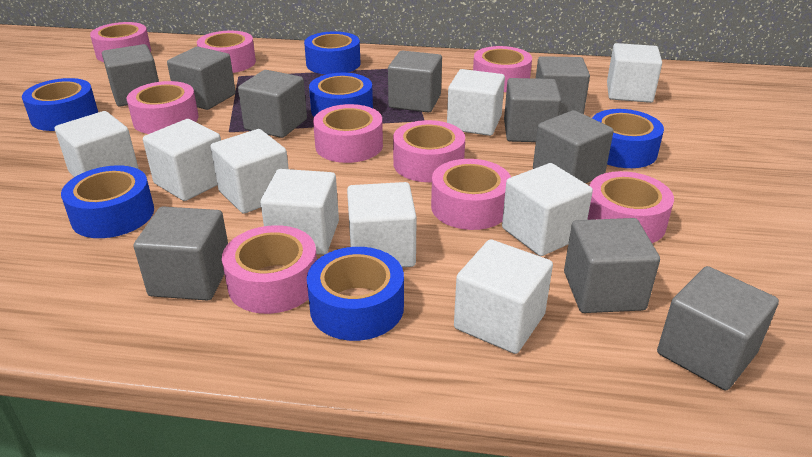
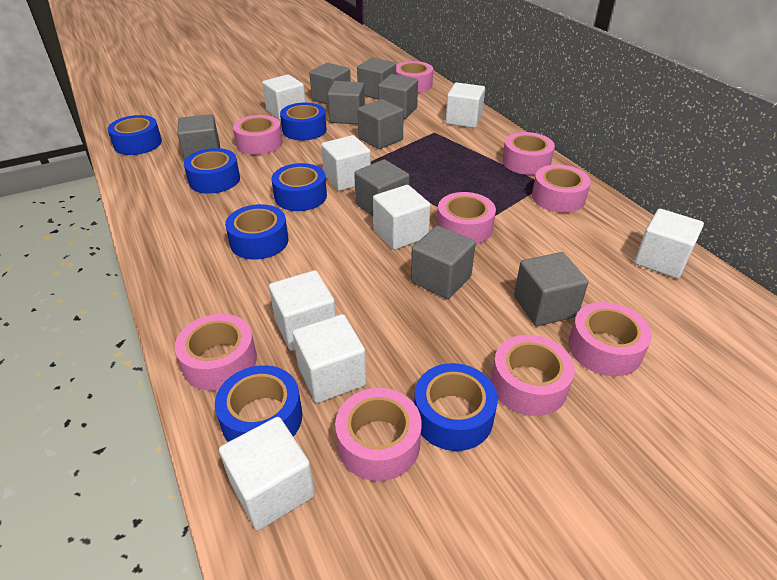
blue tape: 6 -> 7
grey cube: 10 -> 9
white cube: 9 -> 8

